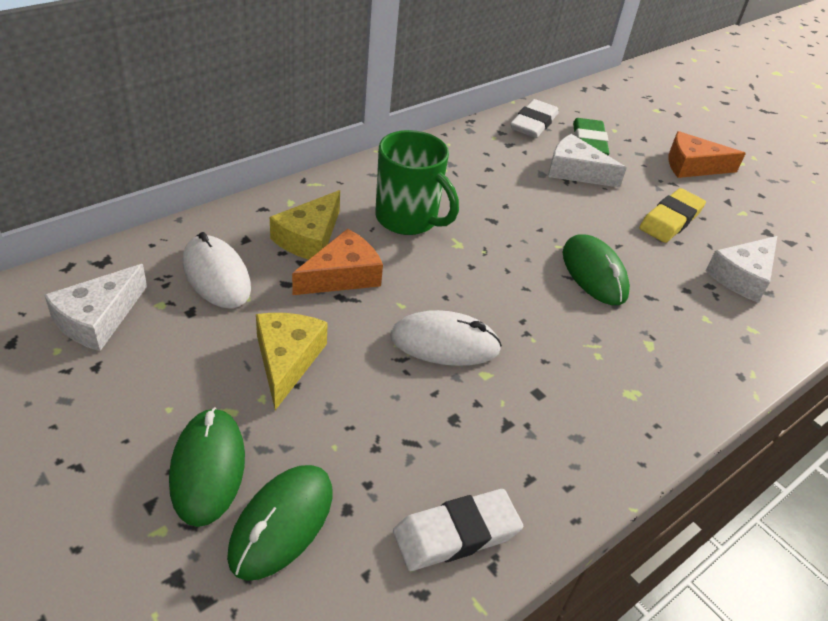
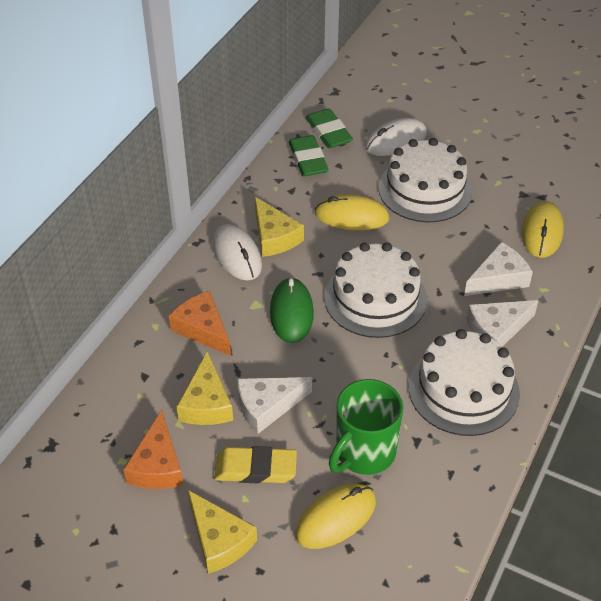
green eraser: 1 -> 2
green mouse: 3 -> 1
white cake: 0 -> 3
white eraser: 2 -> 0
yellow cheese: 2 -> 3
yellow mouse: 0 -> 3

